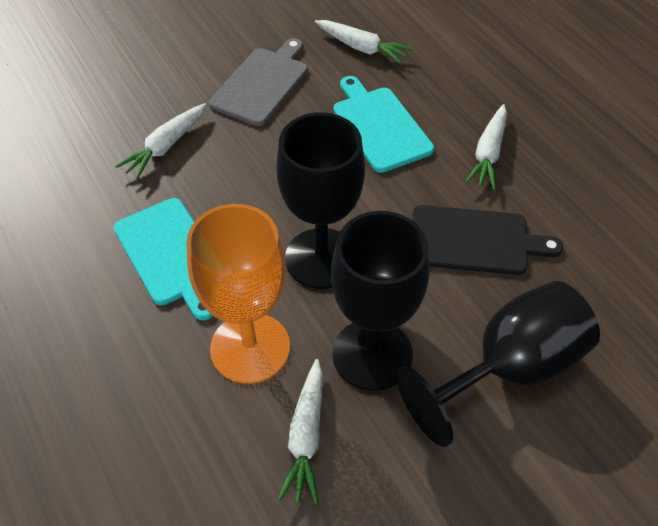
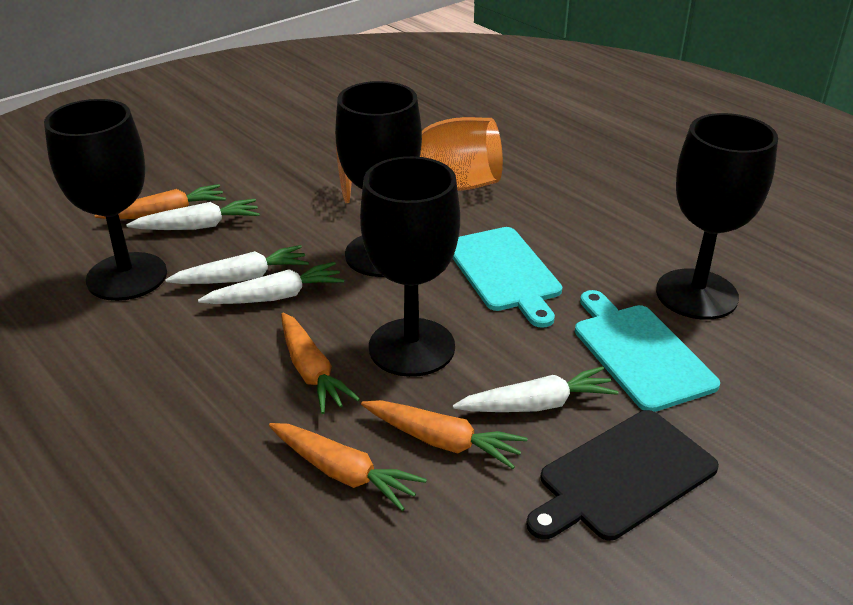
black goblet: 3 -> 4
grey cutting board: 1 -> 0
orange carrot: 0 -> 4

